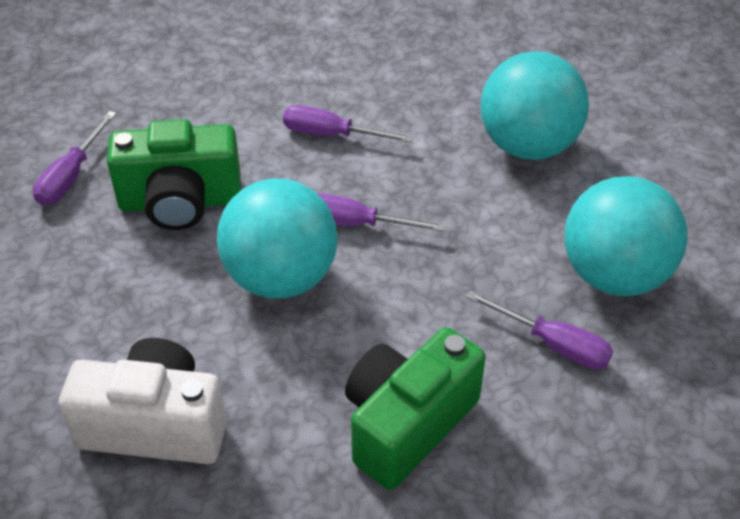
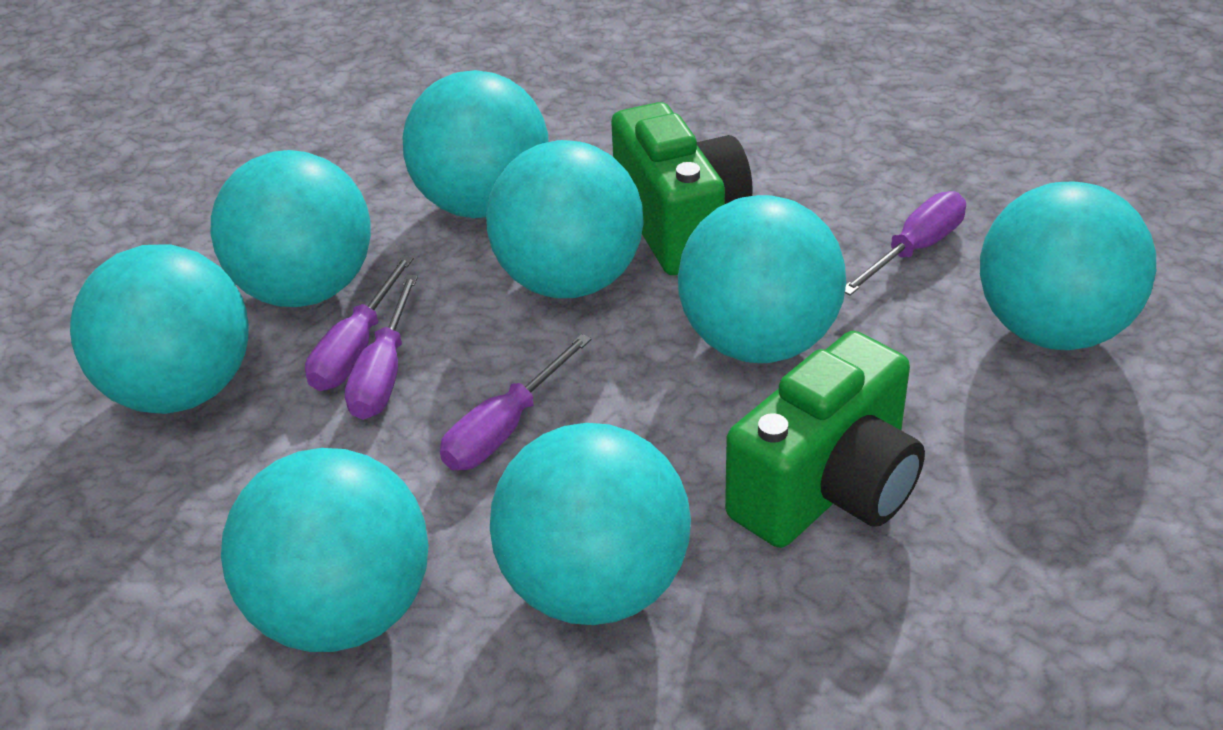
turquoise ball: 3 -> 8
white camera: 1 -> 0

